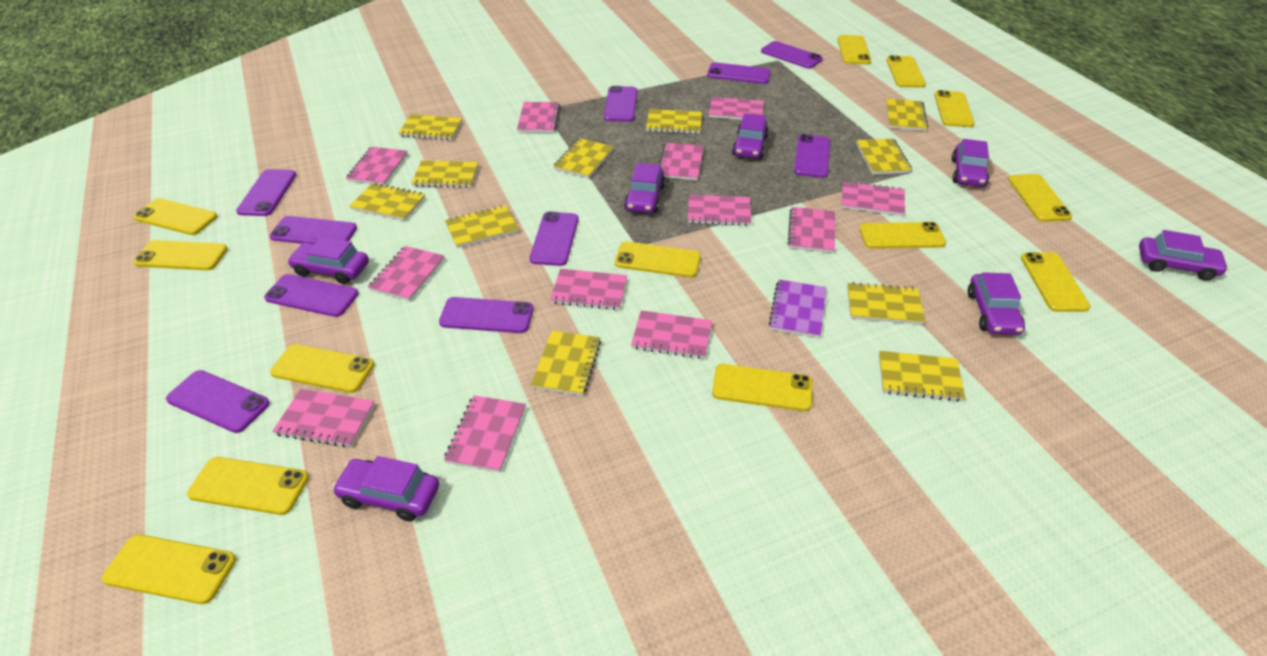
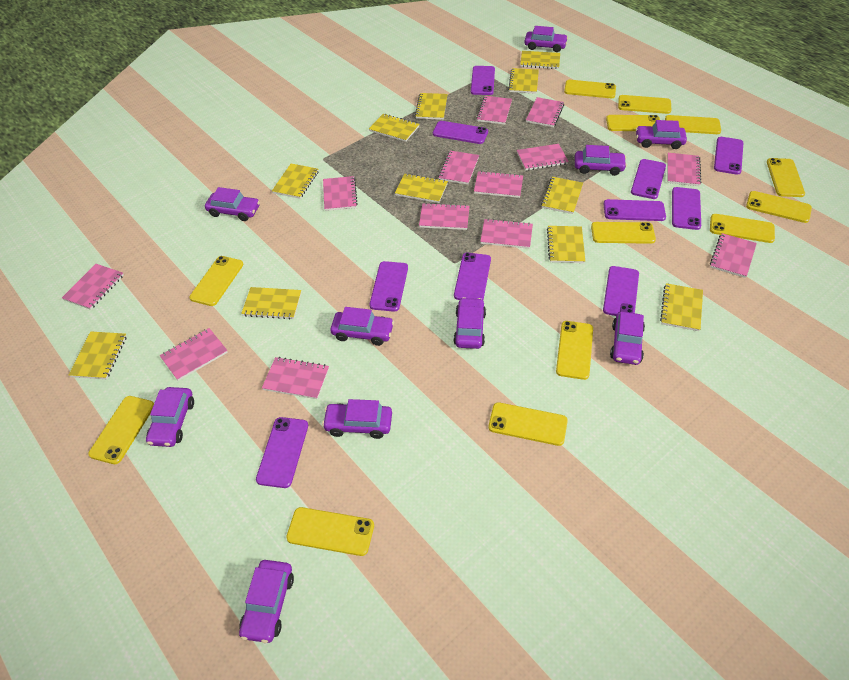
pink notebook: 12 -> 13
purple car: 7 -> 10
purple notebook: 1 -> 0

